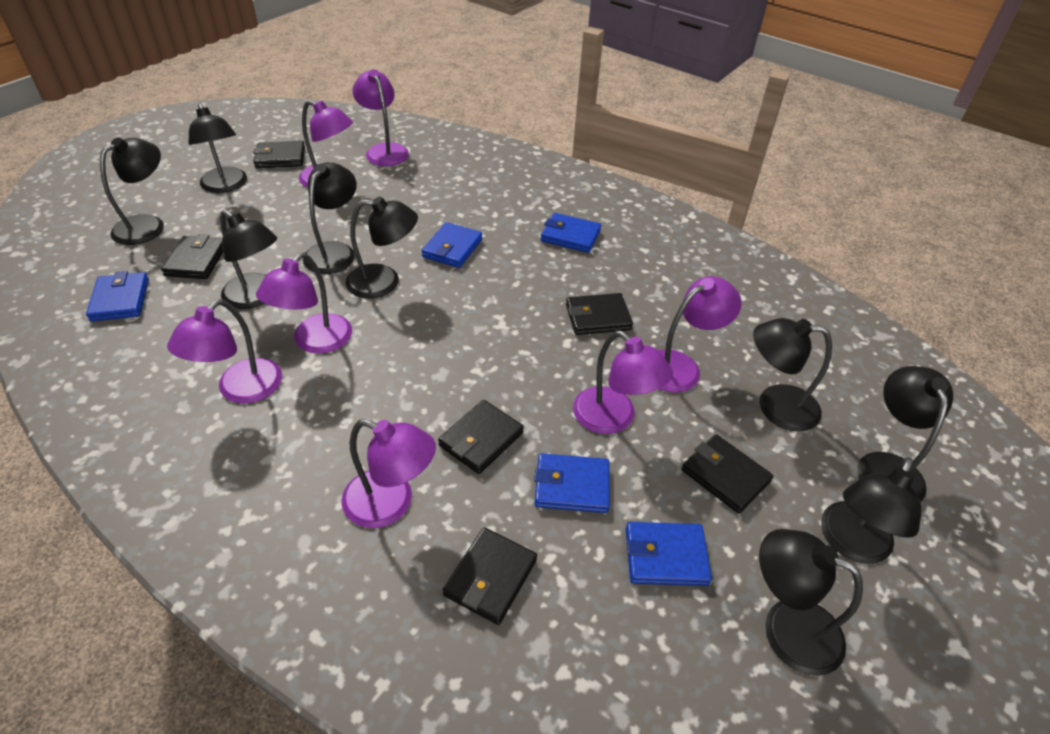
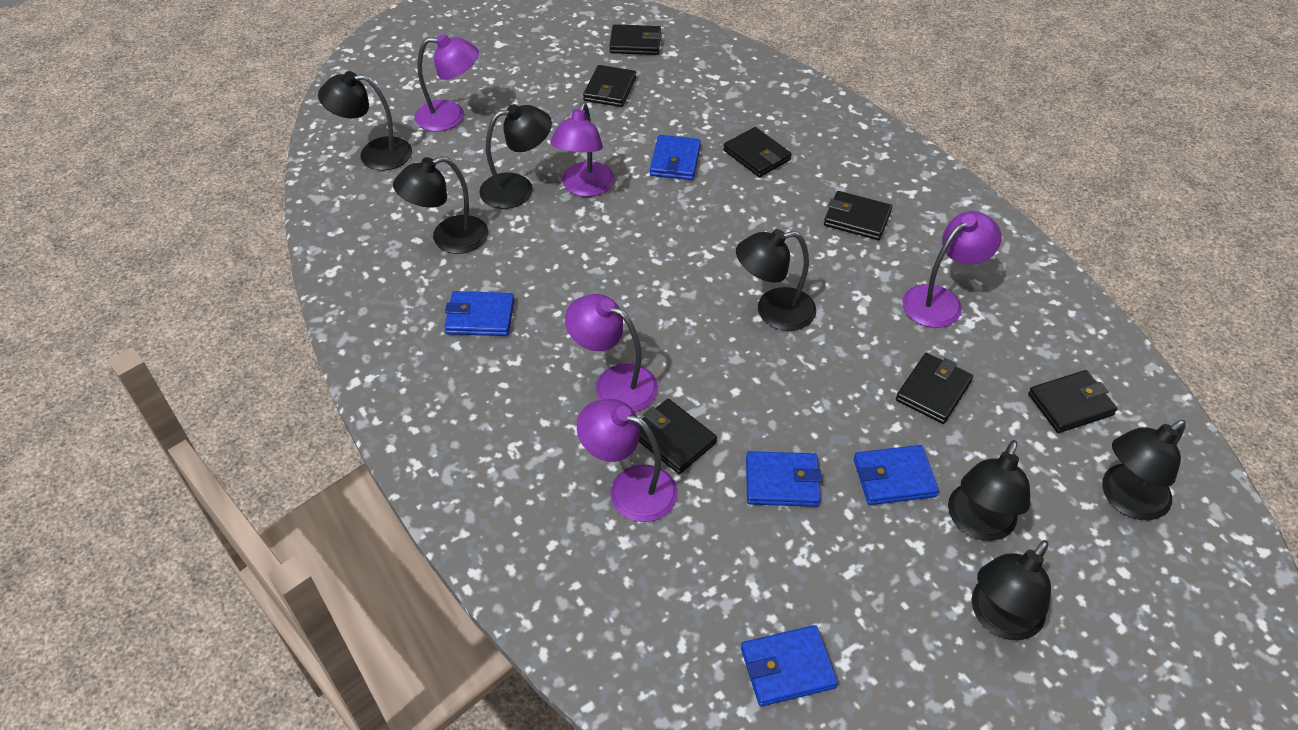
black lamp: 9 -> 7
black wallet: 6 -> 7
purple lamp: 7 -> 5

